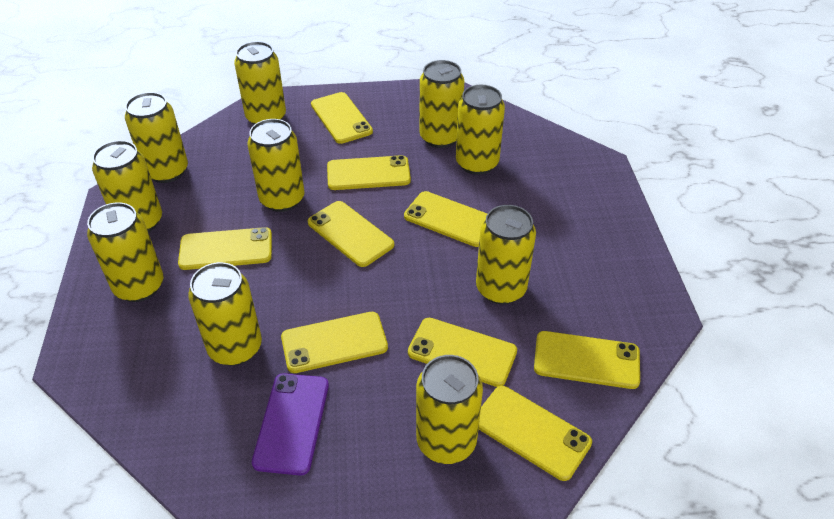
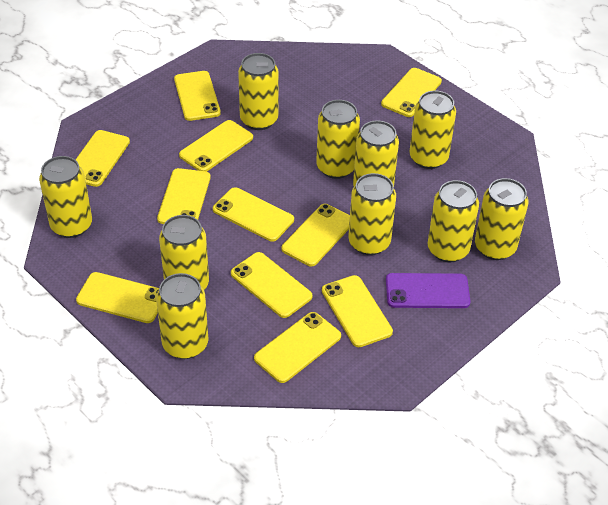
yellow phone: 9 -> 11

